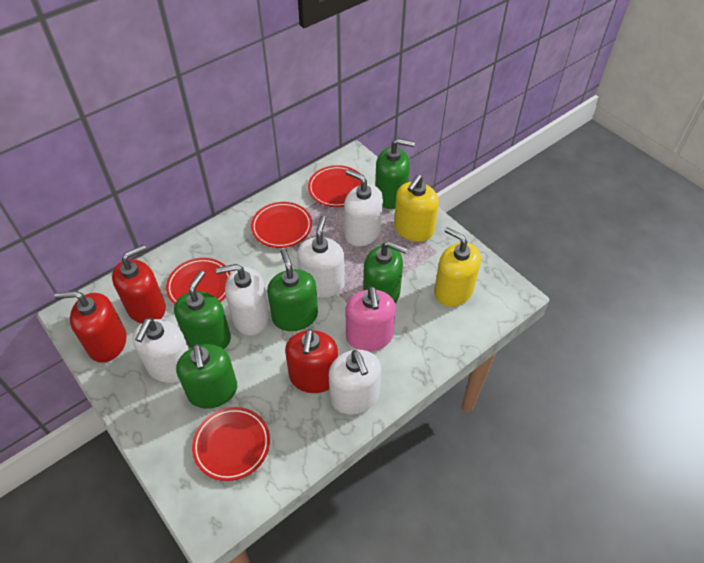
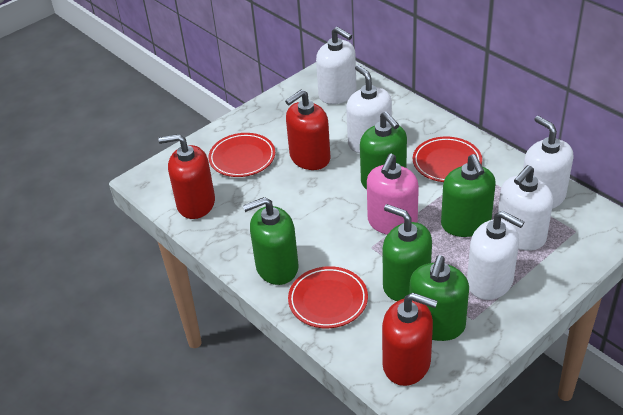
red plate: 4 -> 3
yellow soap dispenser: 2 -> 0

